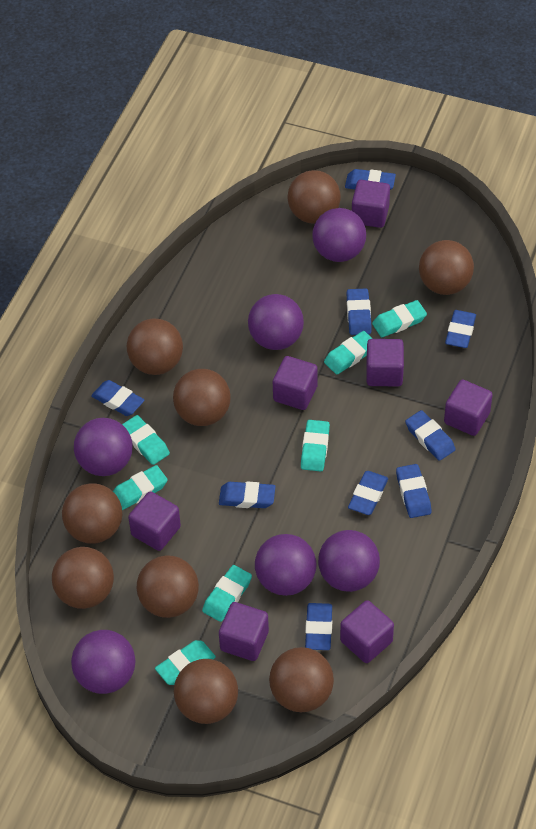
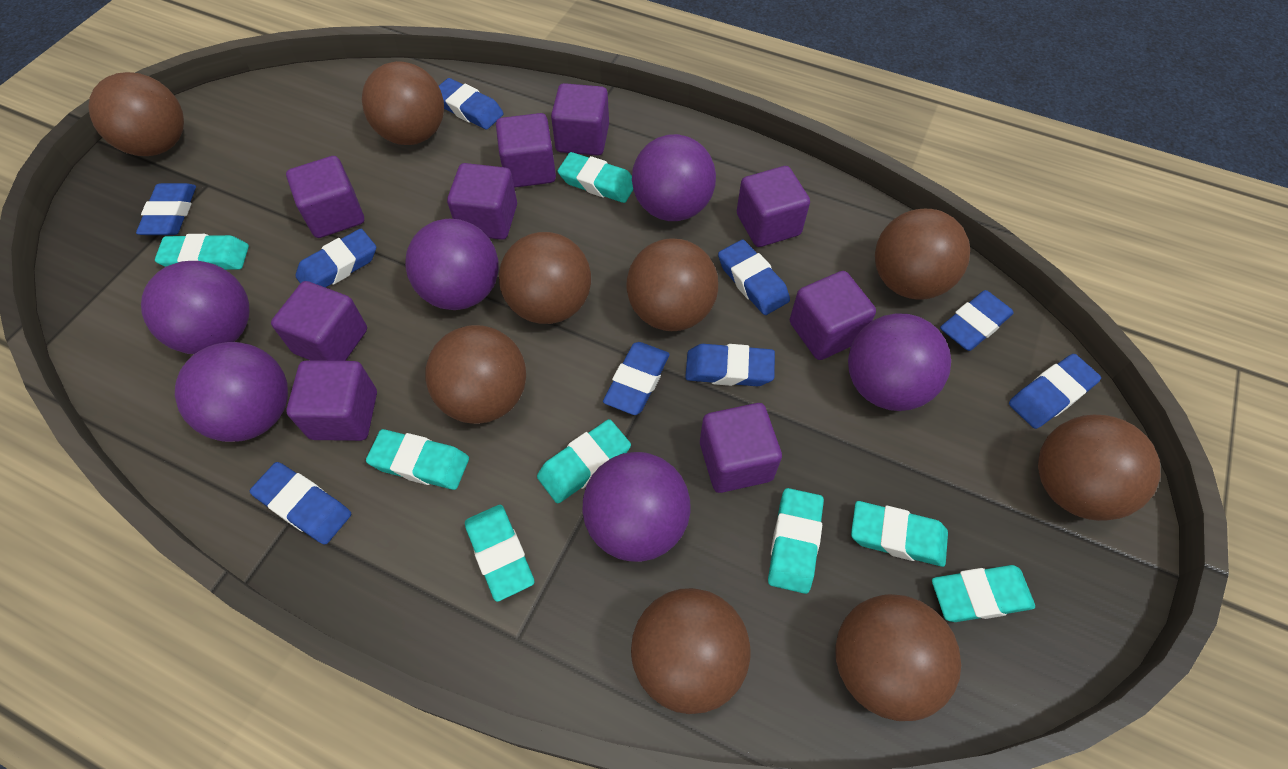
purple cube: 7 -> 9
turquoise eraser: 7 -> 8

